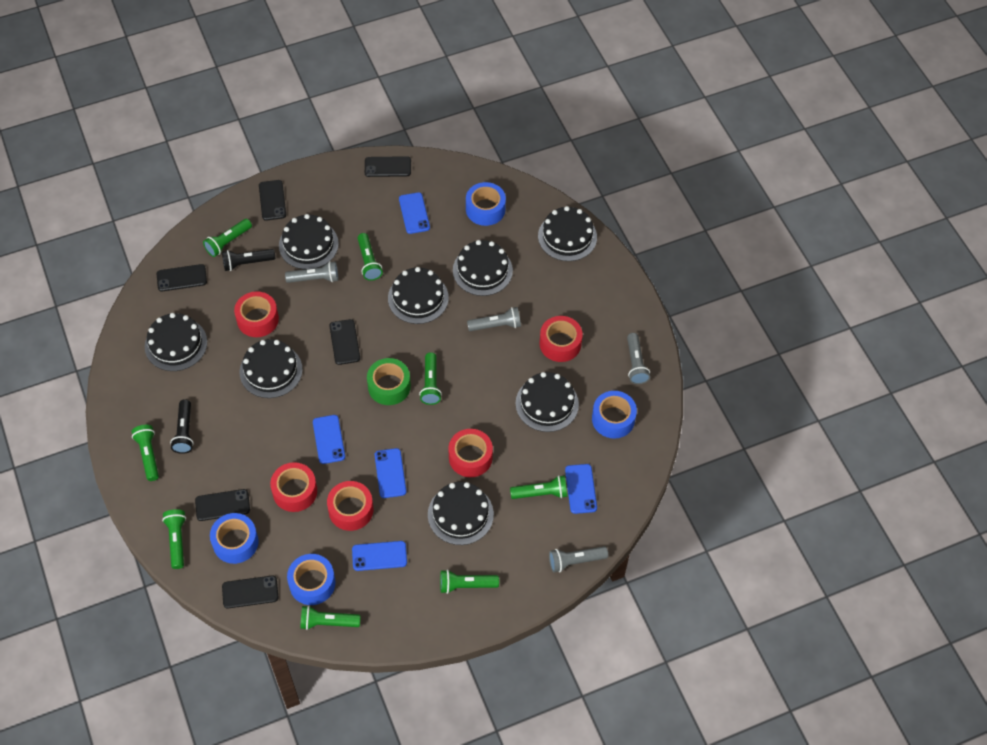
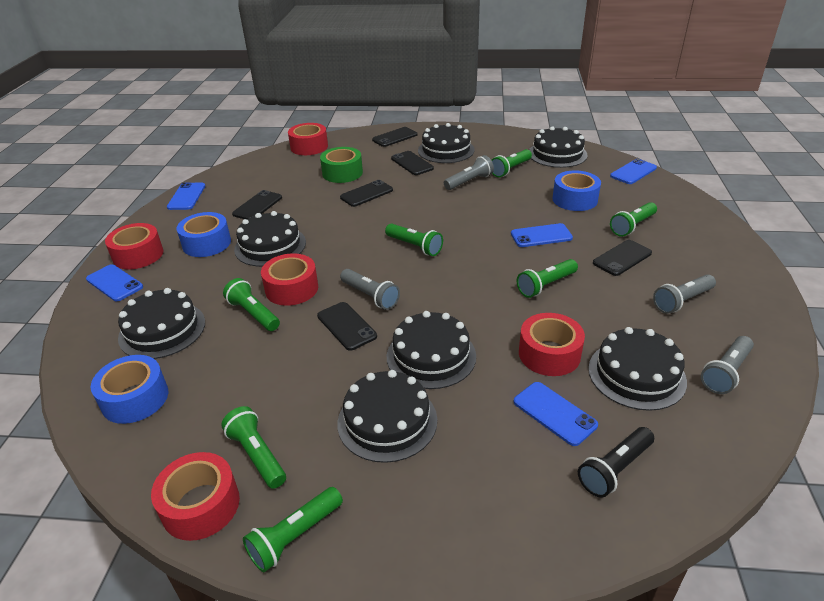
black cake: 8 -> 7
black flashlight: 2 -> 1
blue tape: 4 -> 3
green flashlight: 8 -> 7

